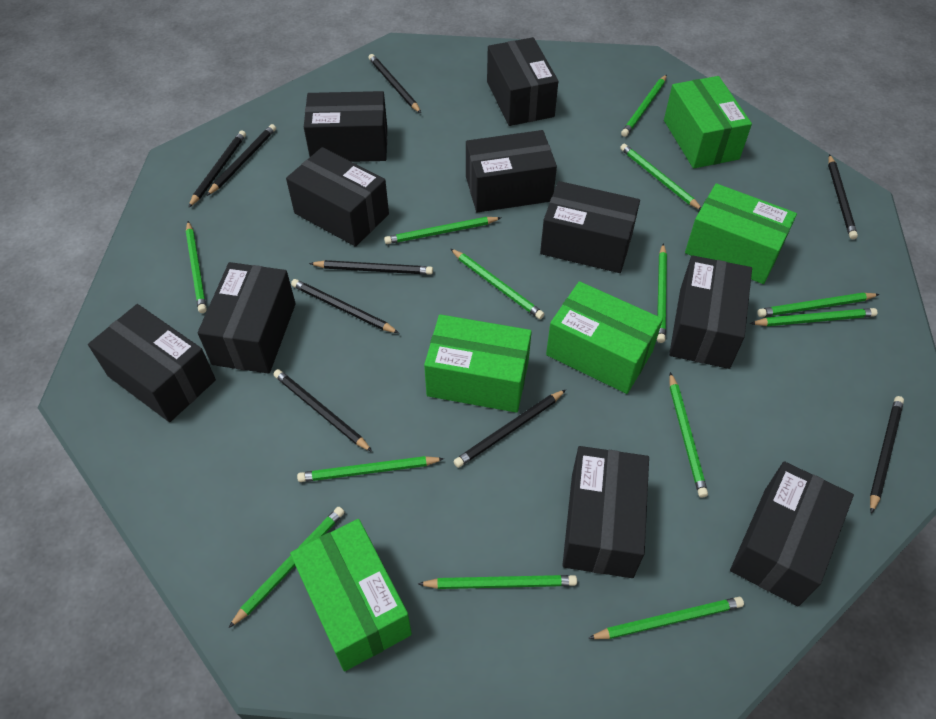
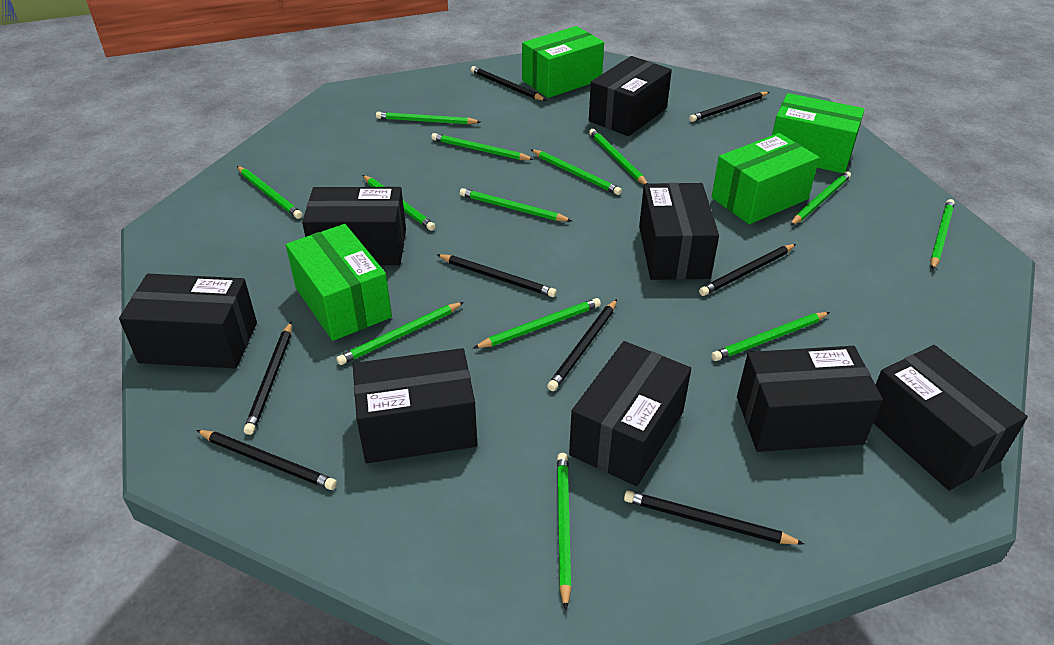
black box: 10 -> 8
black pencil: 9 -> 8
green box: 5 -> 4

